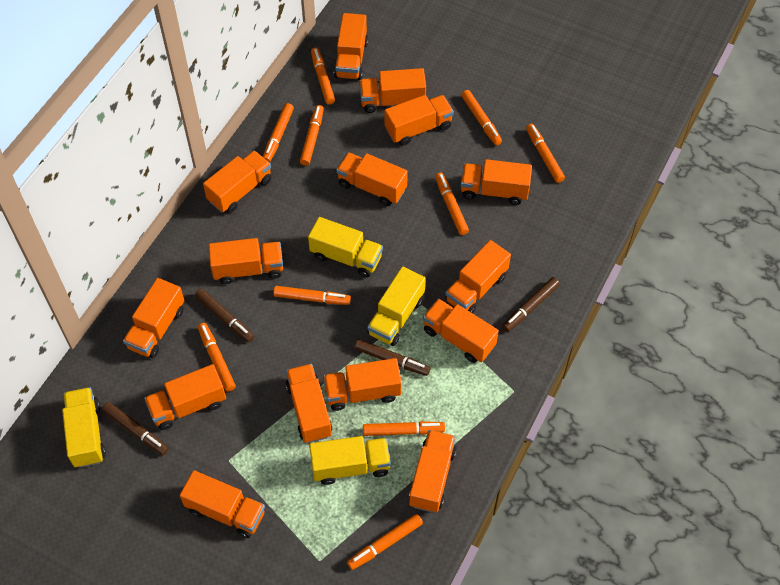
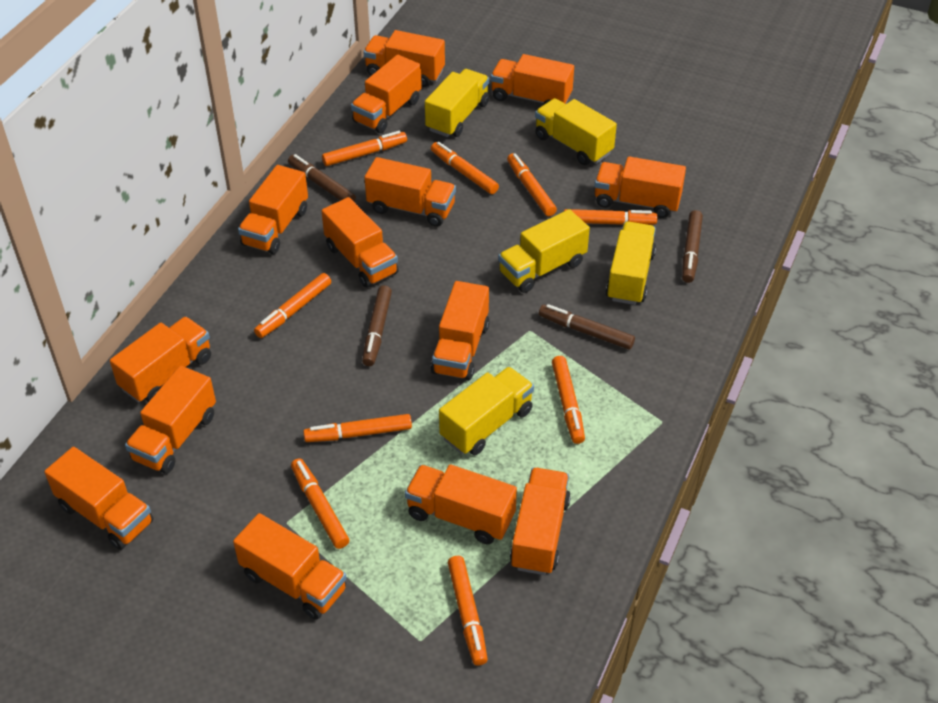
orange marker: 10 -> 9
orange truck: 15 -> 14
yellow truck: 4 -> 5

